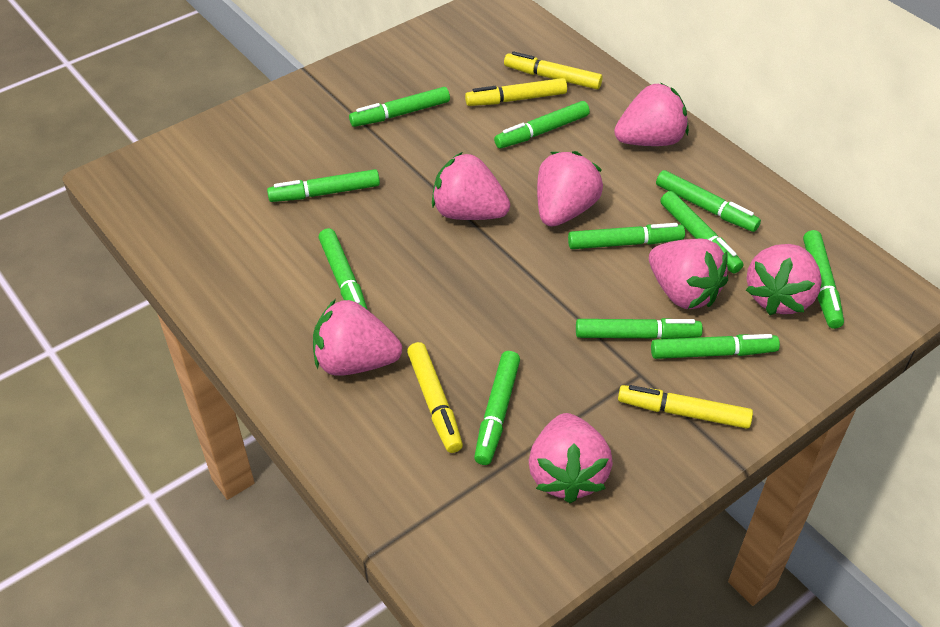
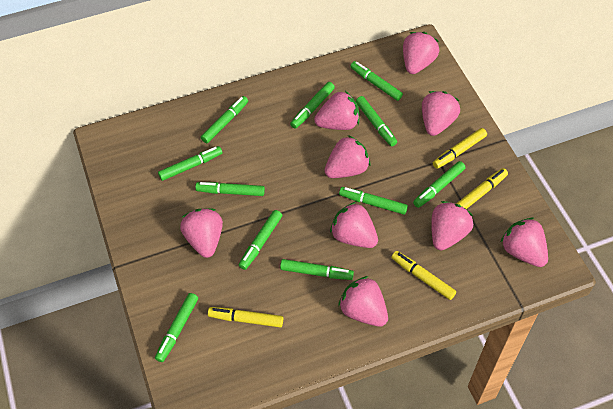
pink strawberry: 7 -> 9

